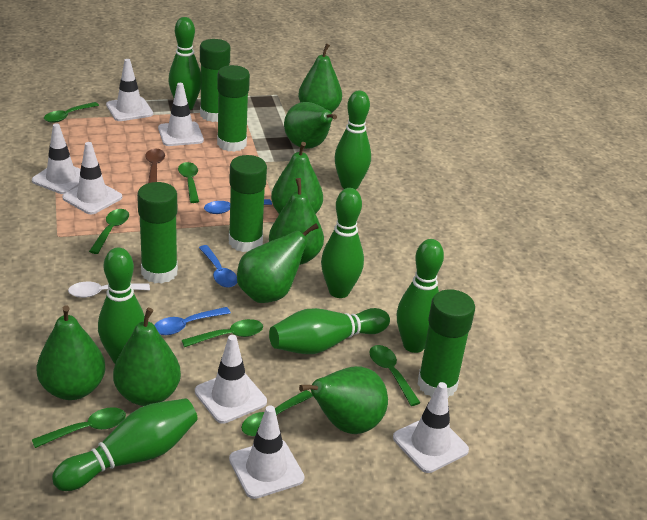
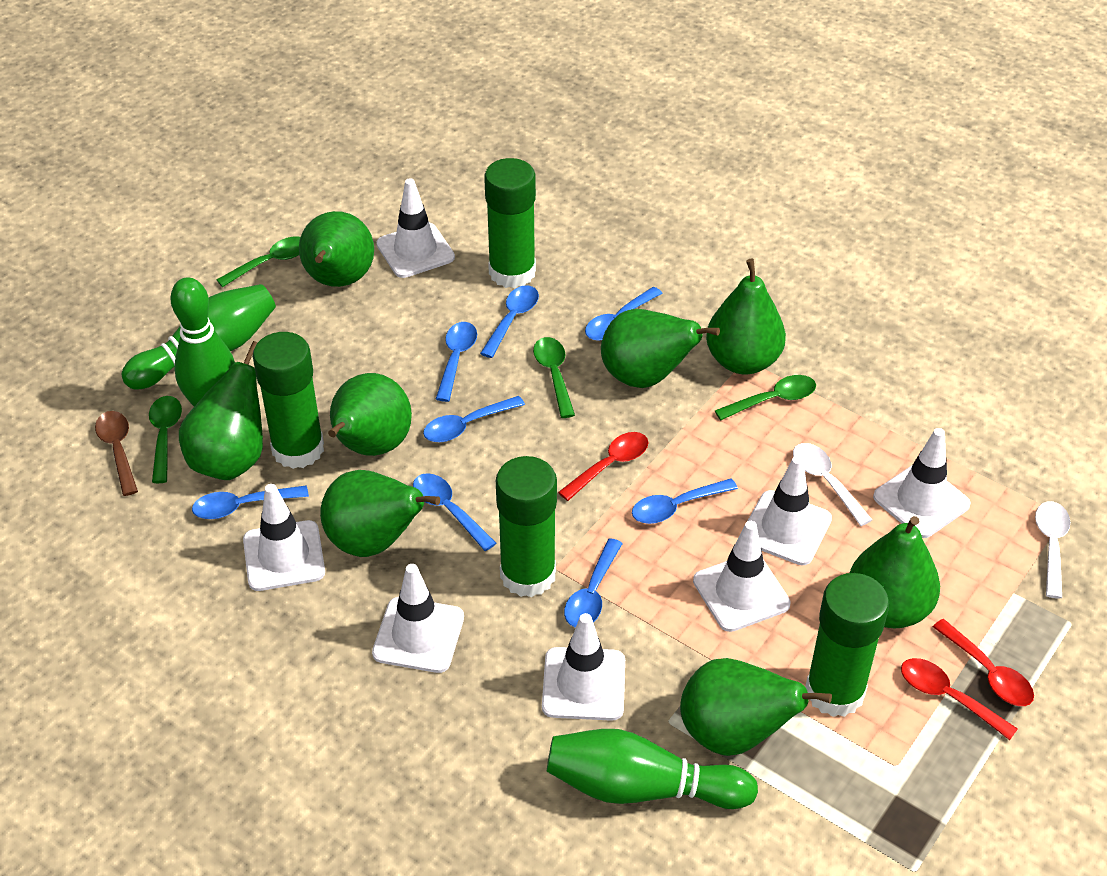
blue spoon: 3 -> 8
green bowling pin: 7 -> 3
green glue stick: 5 -> 4
green spoon: 7 -> 4
red spoon: 0 -> 3
white spoon: 1 -> 2

